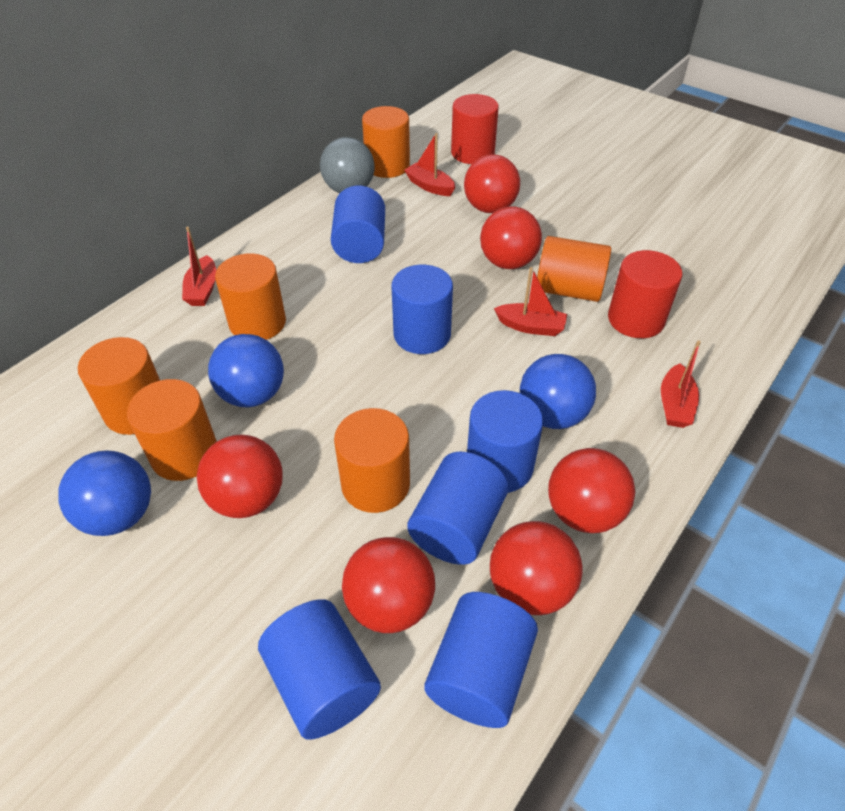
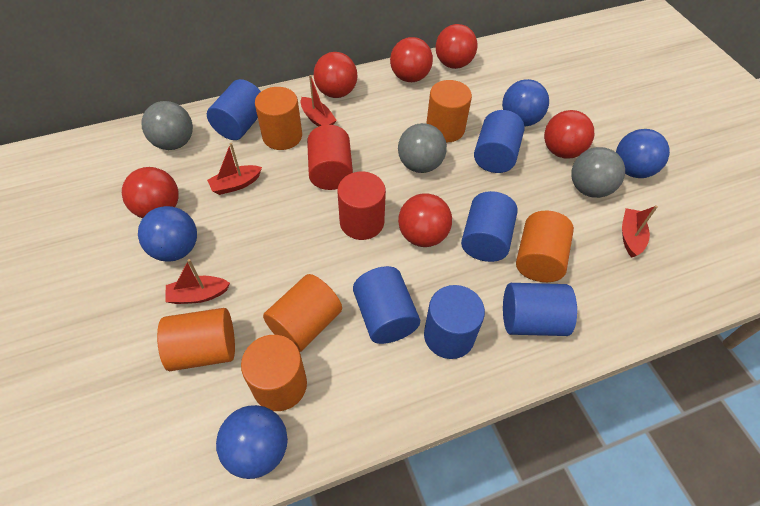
blue ball: 3 -> 4
grey ball: 1 -> 3

